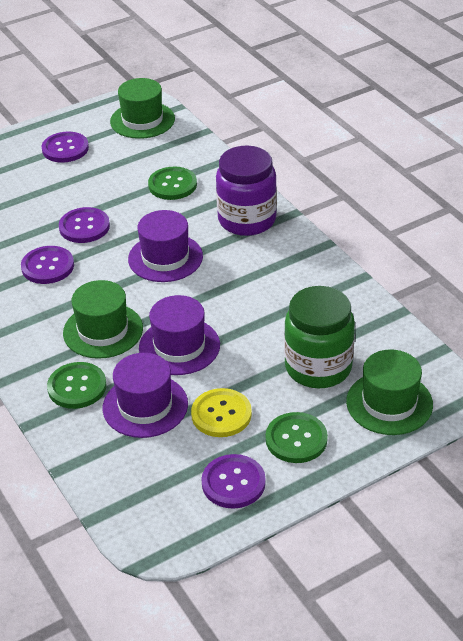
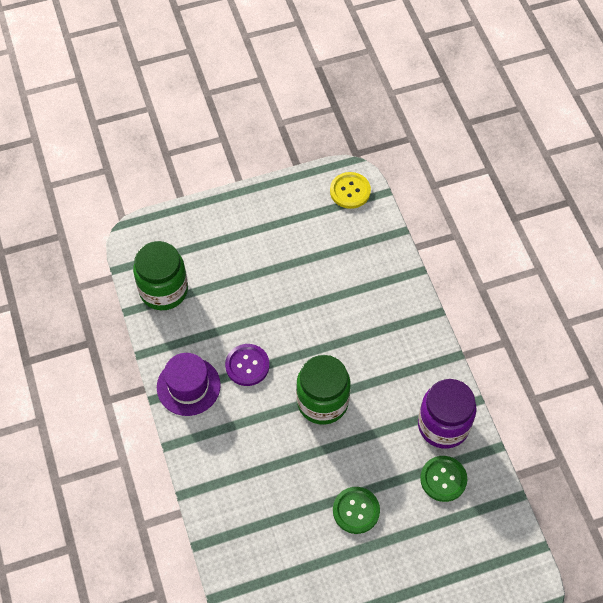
green button: 3 -> 2
green hat: 3 -> 0
green jar: 1 -> 2
purple button: 4 -> 1
purple hat: 3 -> 1

